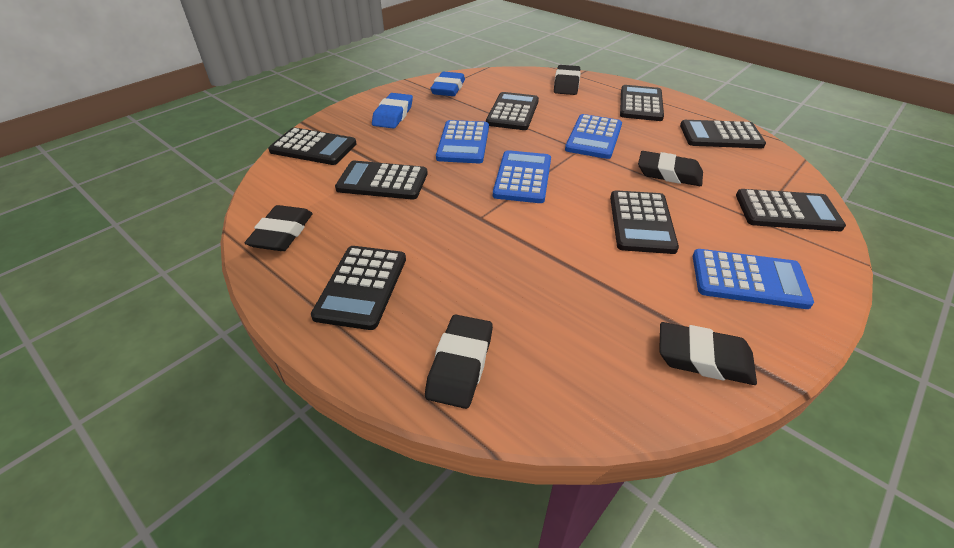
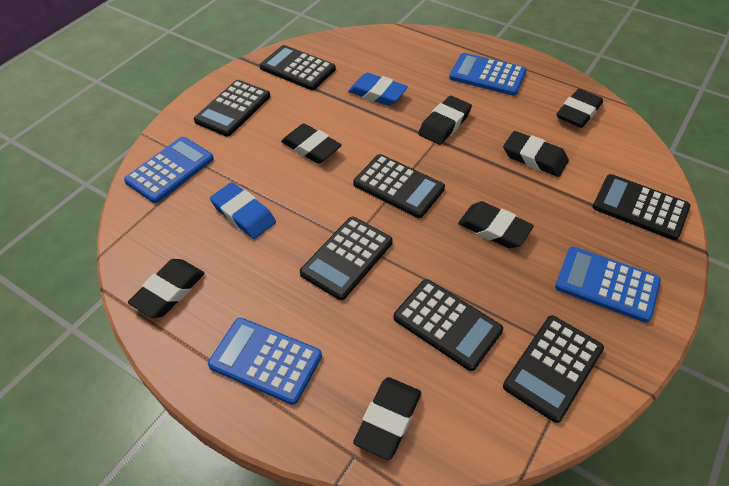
black calculator: 8 -> 7
black eraser: 5 -> 7

